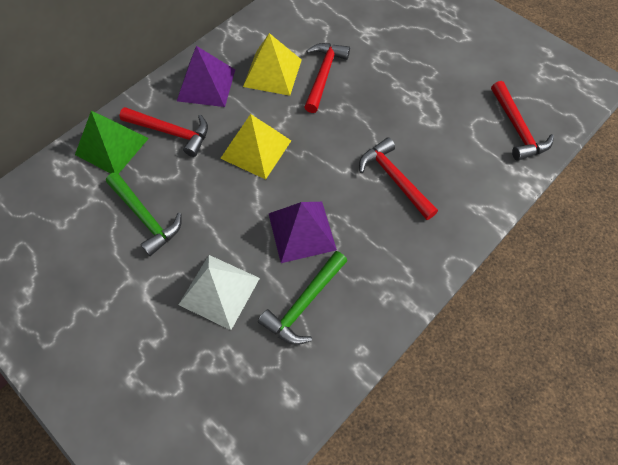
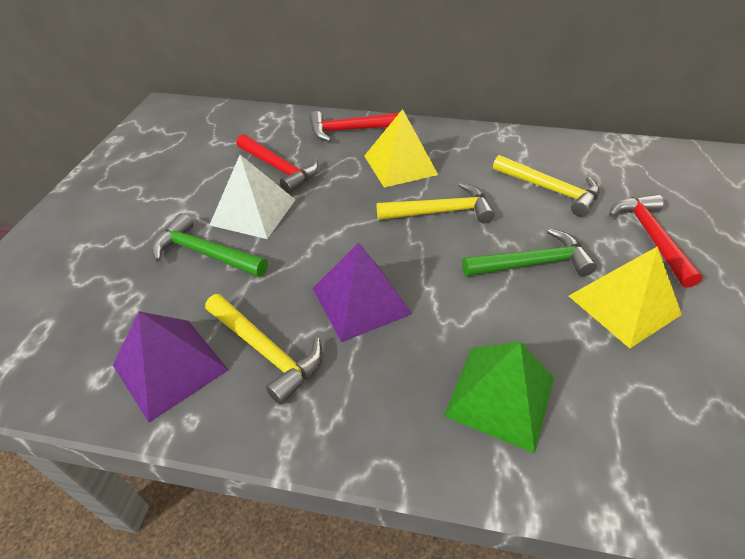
red hammer: 4 -> 3
yellow hammer: 0 -> 3

